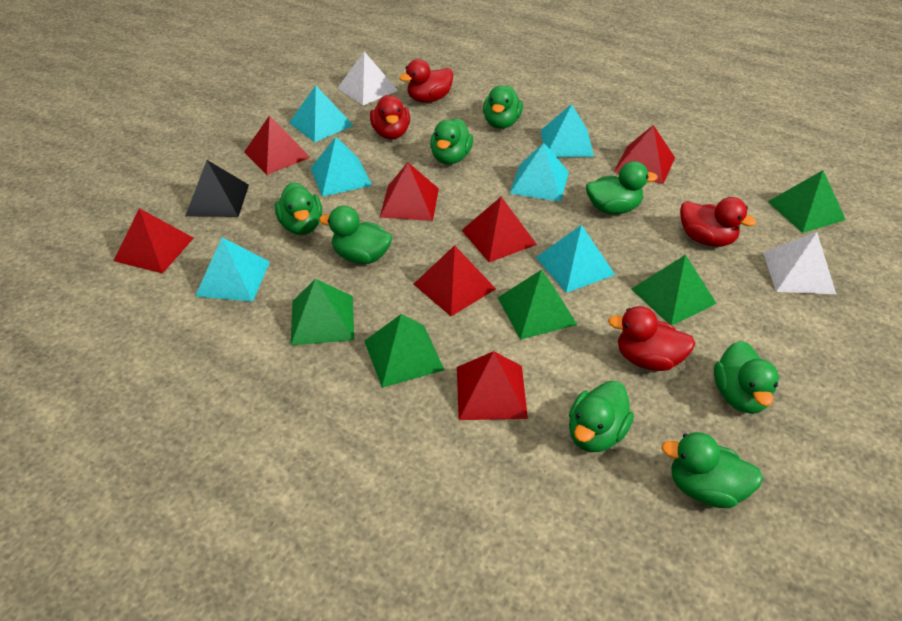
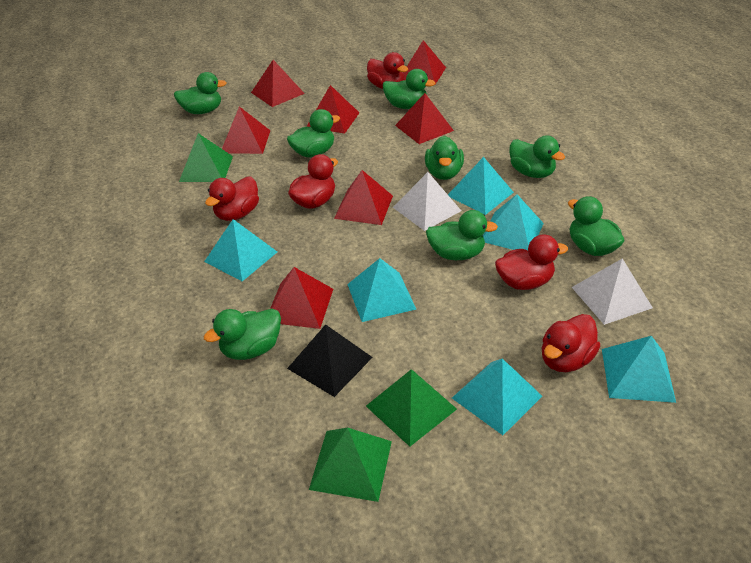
green pyramid: 5 -> 3
red duck: 4 -> 5

